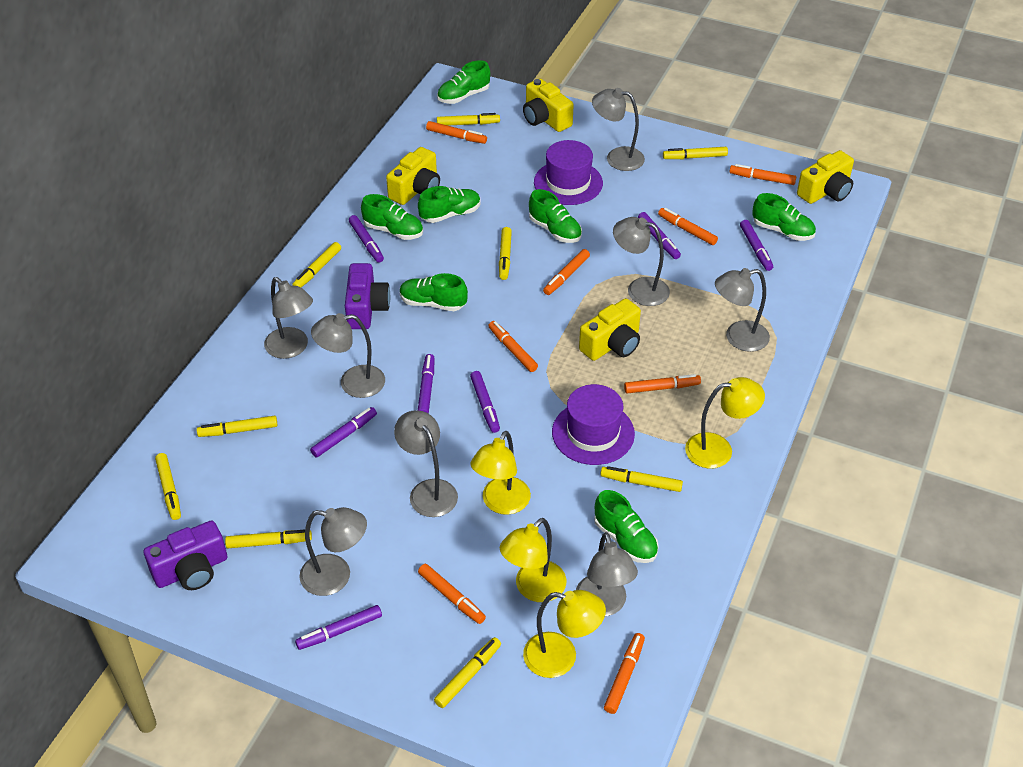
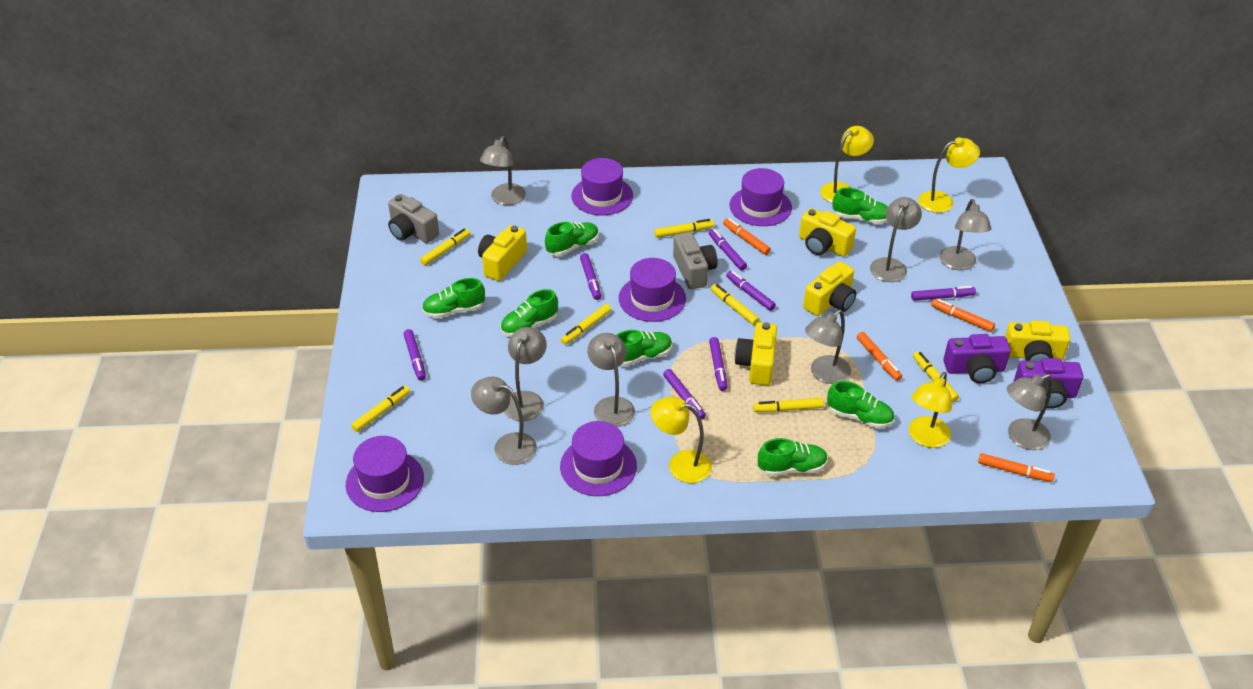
grey camera: 0 -> 2
orange marker: 8 -> 4
purple hat: 2 -> 5
yellow camera: 4 -> 5
yellow marker: 9 -> 7

